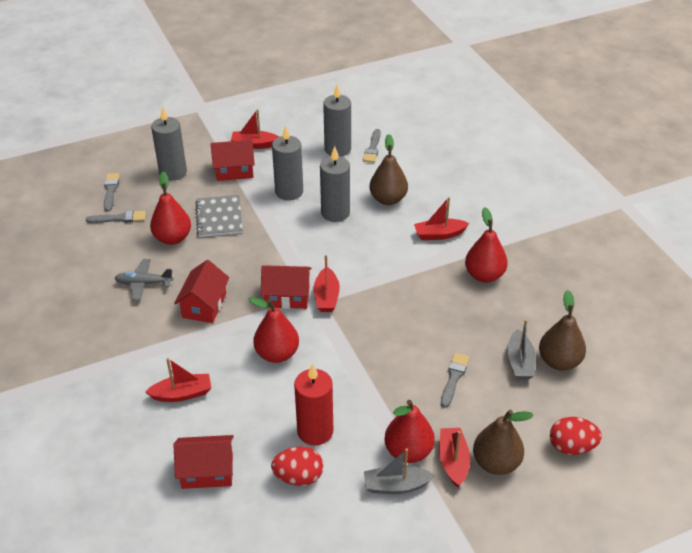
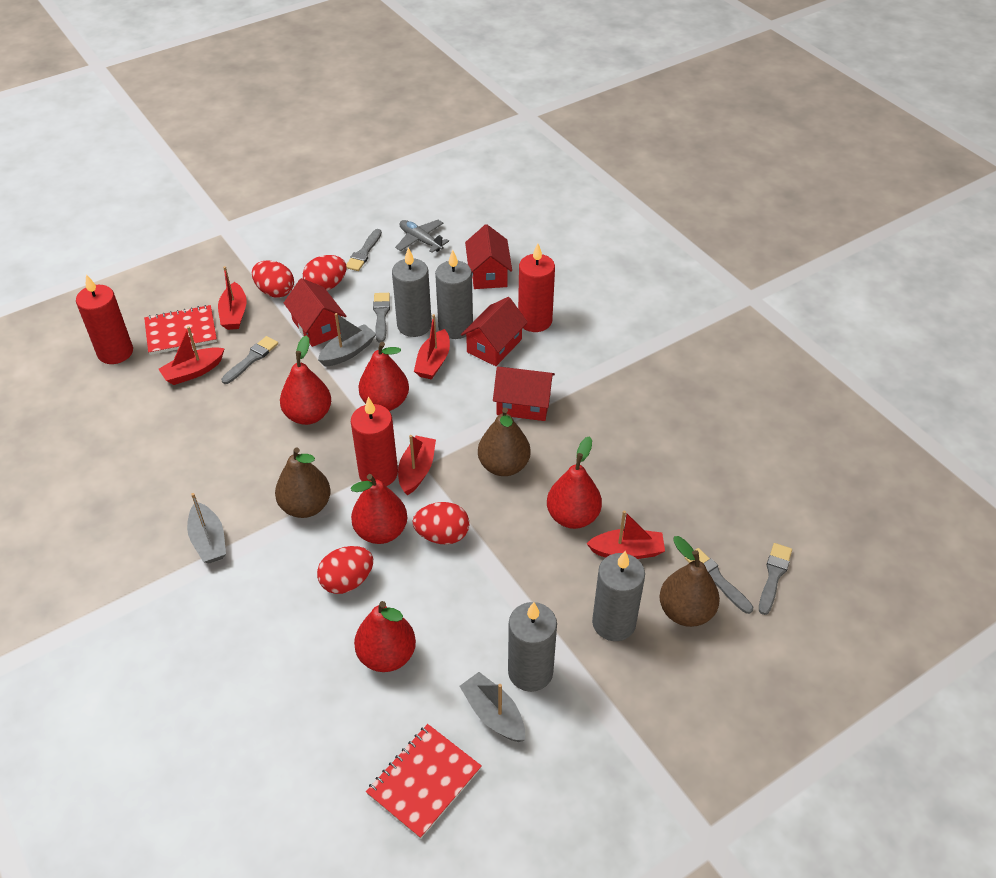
grey boat: 2 -> 3
grey brush: 4 -> 5
grey notebook: 1 -> 0
red candle: 1 -> 3
red egg: 2 -> 4
red notebook: 0 -> 2
red pear: 4 -> 5

